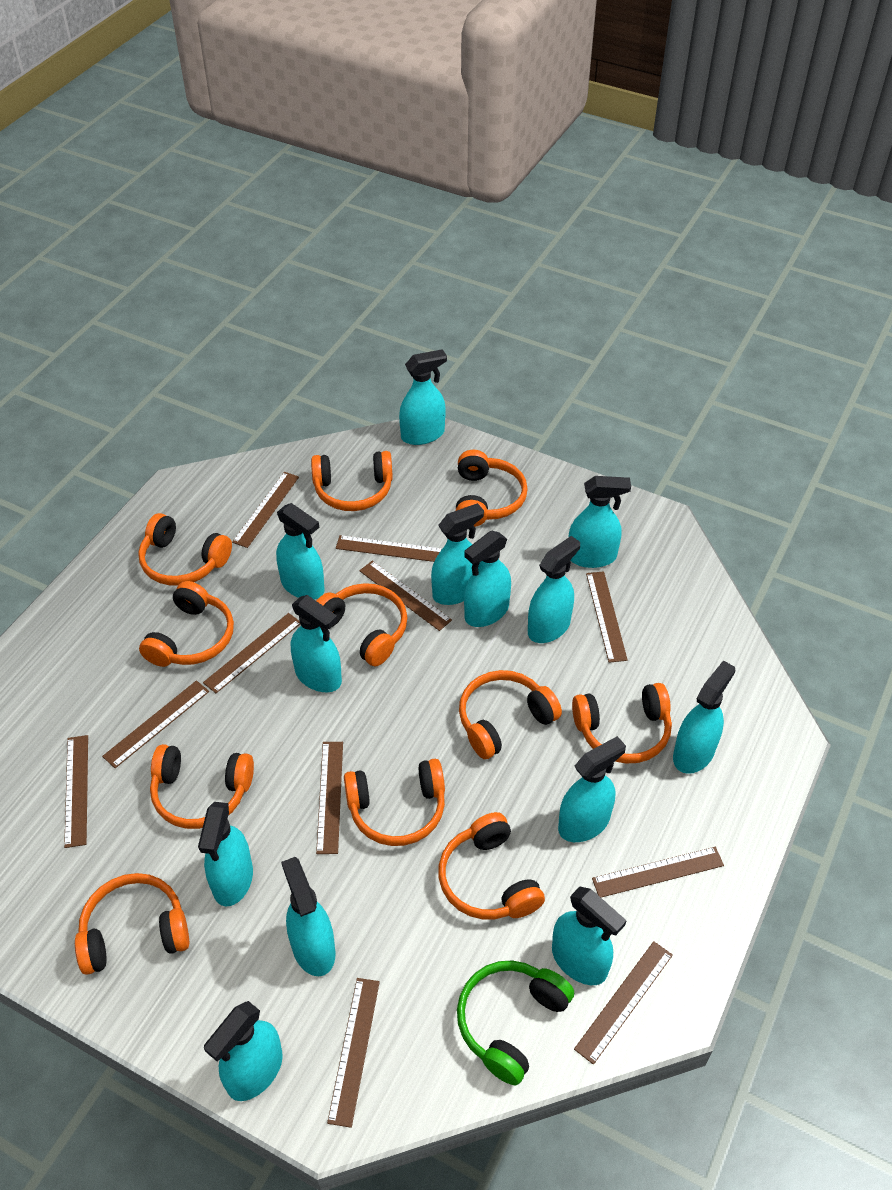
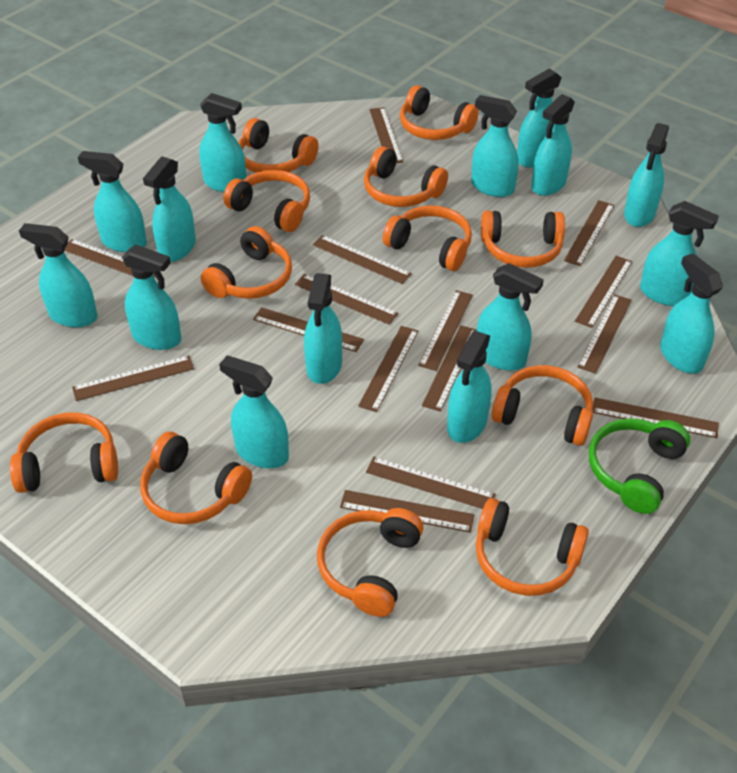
brown ruler: 11 -> 15
orange headphones: 11 -> 12
turquoise spray bottle: 13 -> 15

